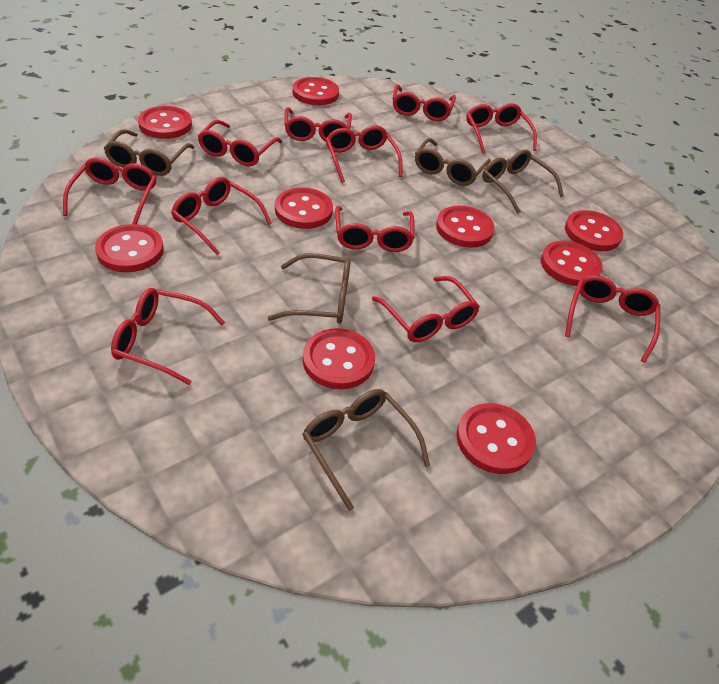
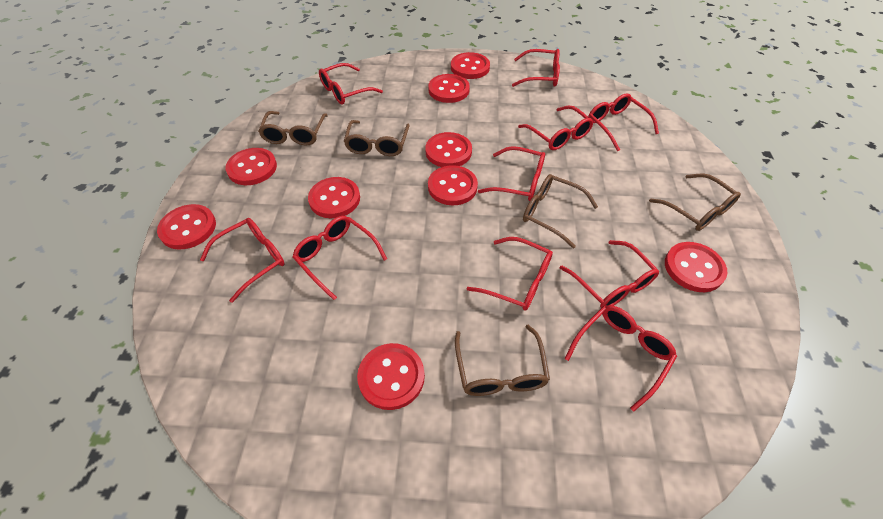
red glasses: 11 -> 10

